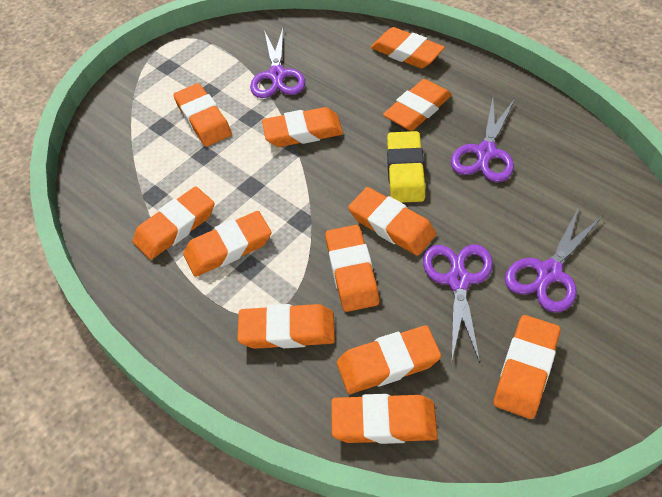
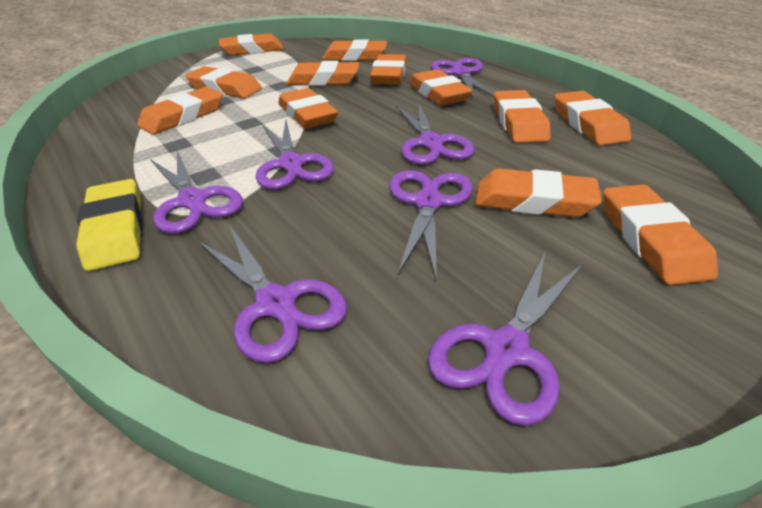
purple scissors: 4 -> 7

